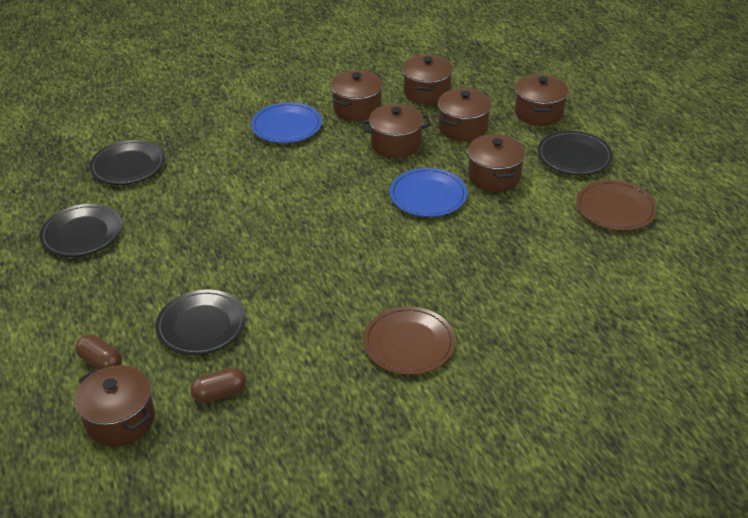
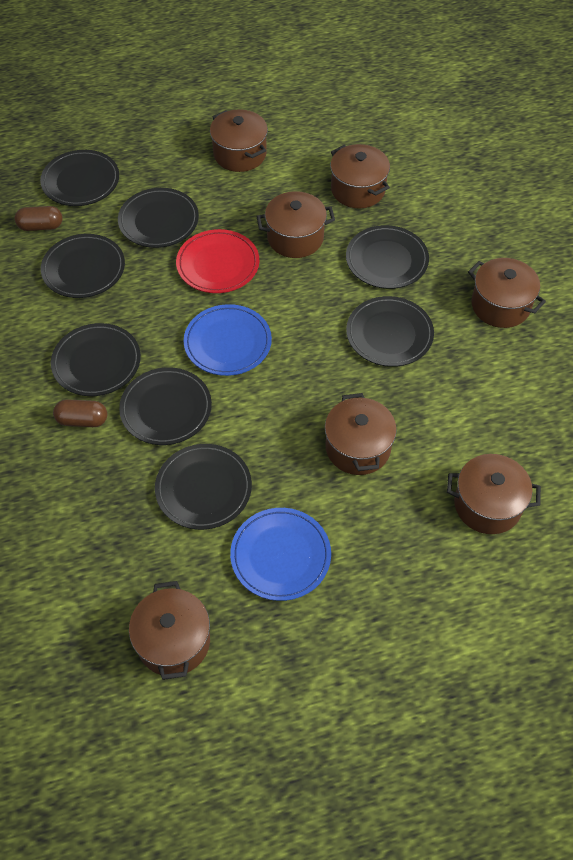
black plate: 4 -> 8
brown plate: 2 -> 0
red plate: 0 -> 1

